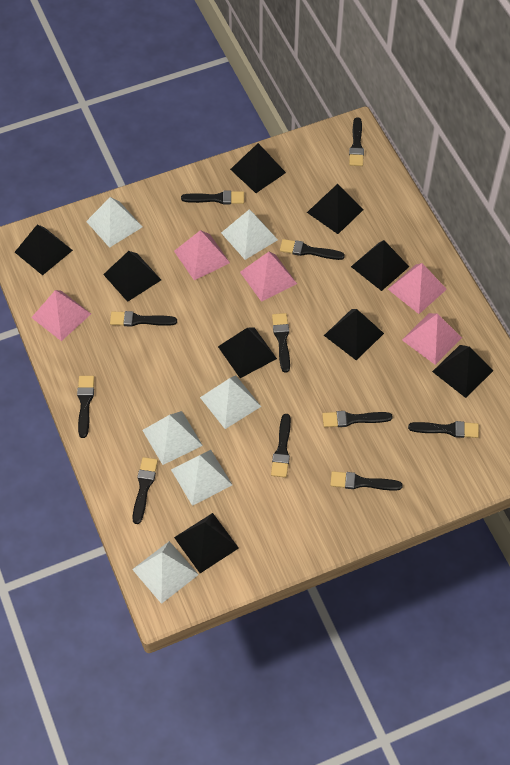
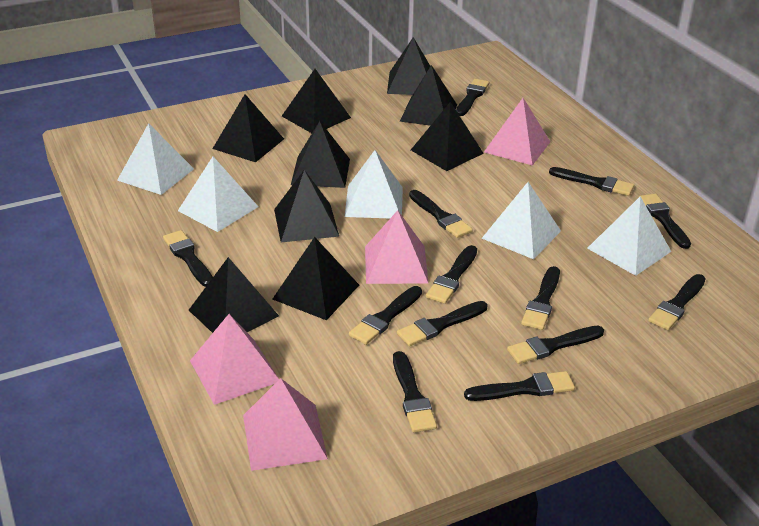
black brush: 11 -> 13
pink pyramid: 5 -> 4
white pyramid: 6 -> 5

